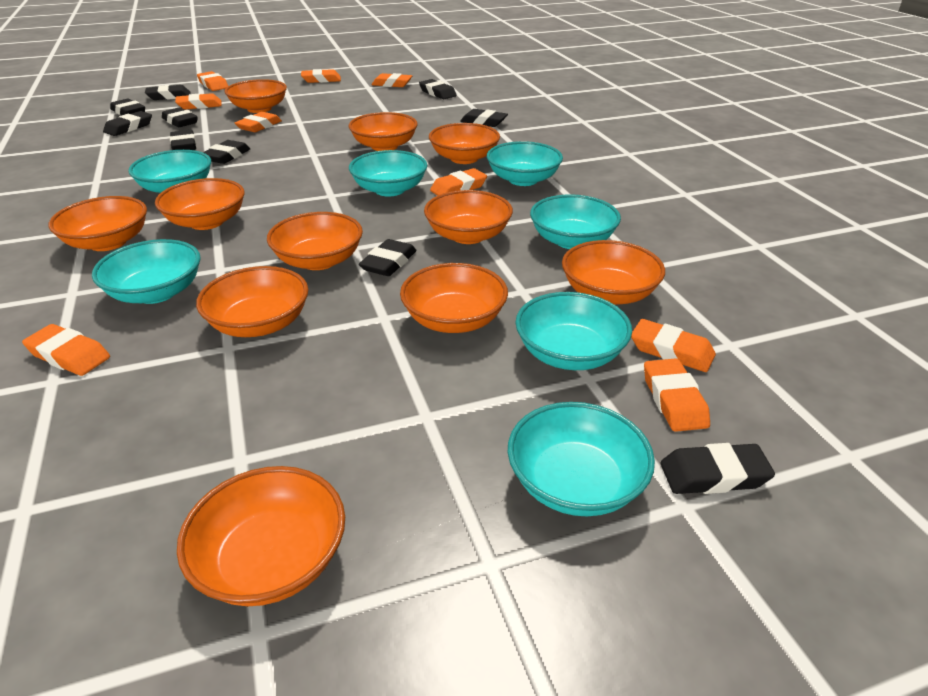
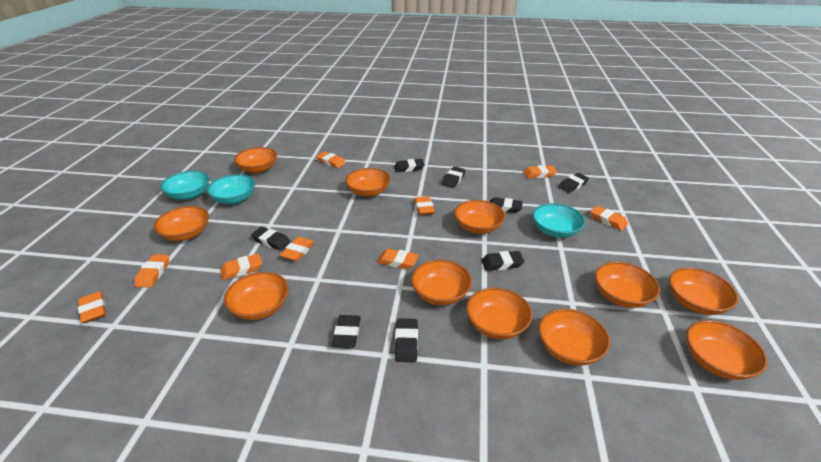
black eraser: 10 -> 8
turquoise bowl: 7 -> 3

